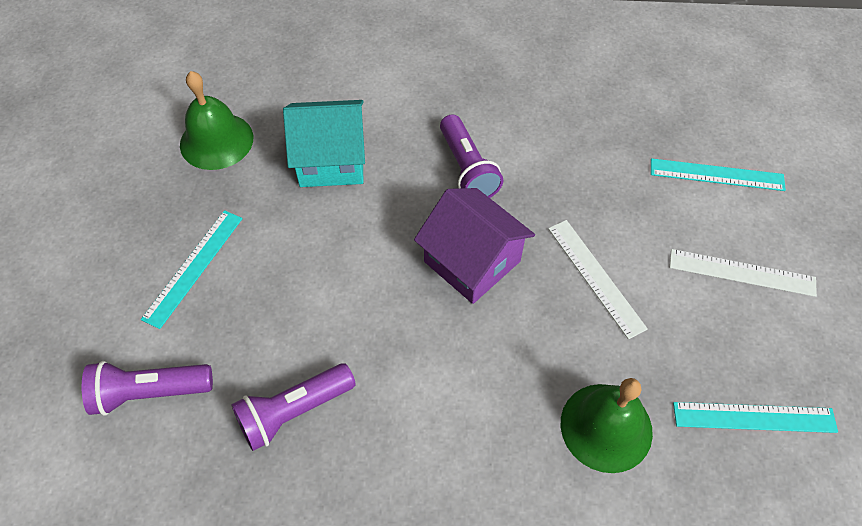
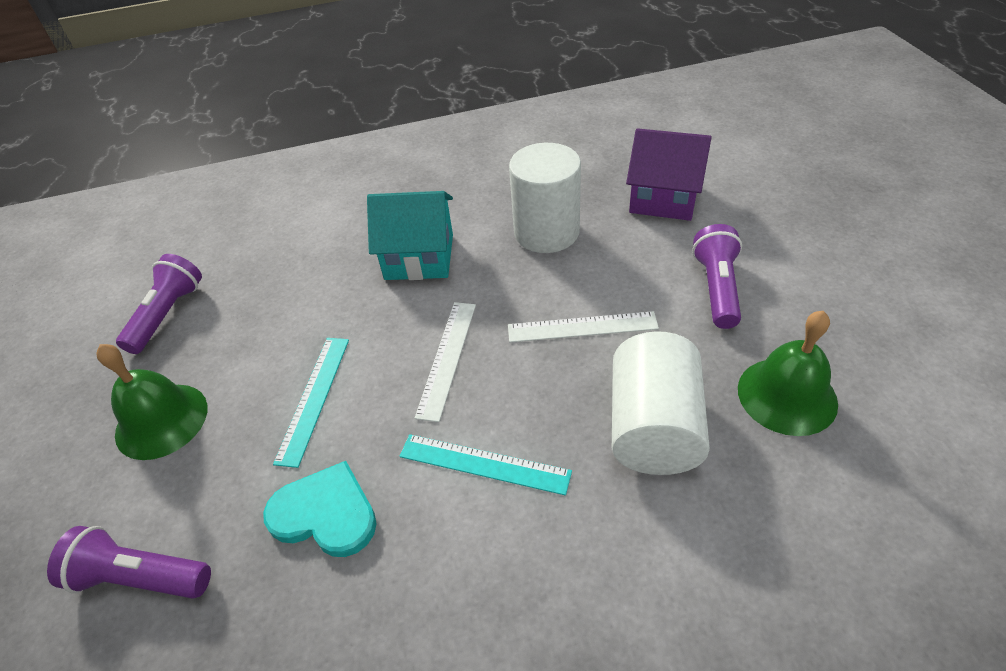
turquoise heart: 0 -> 1
turquoise ruler: 3 -> 2
white cylinder: 0 -> 2

